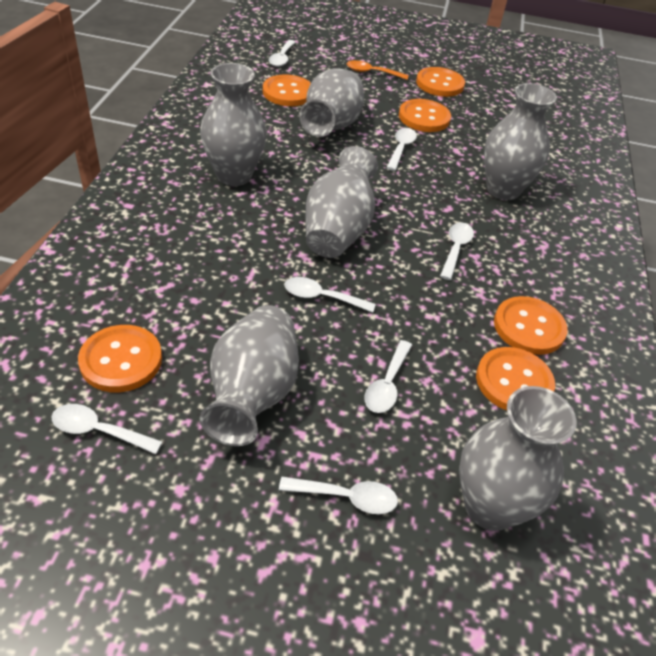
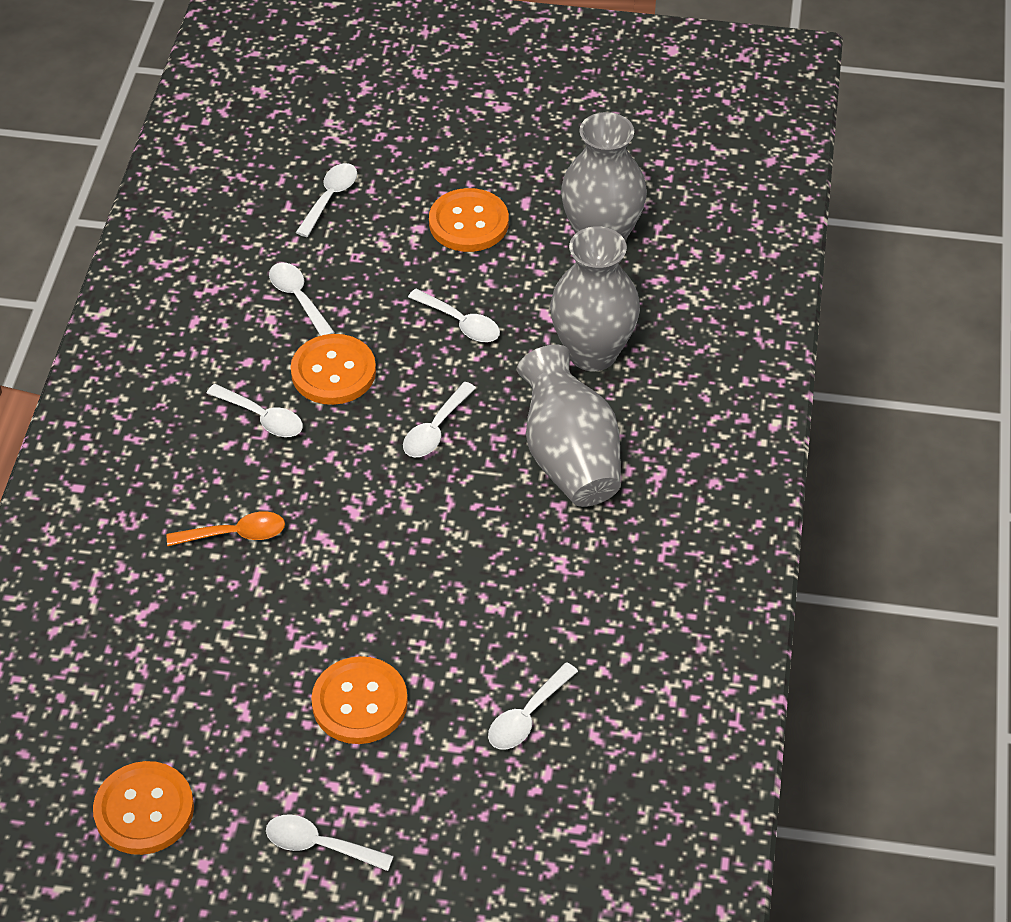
grey vase: 6 -> 3
orange button: 6 -> 4

